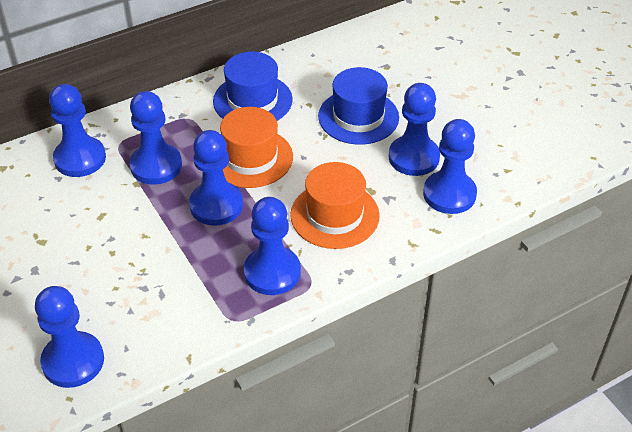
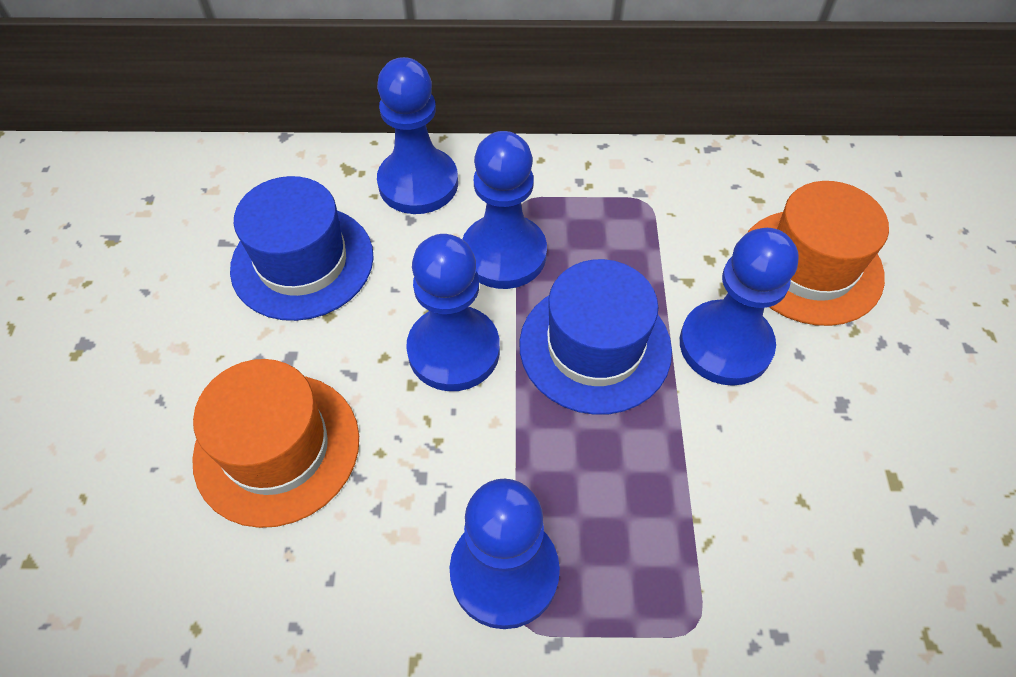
blue pawn: 7 -> 5

